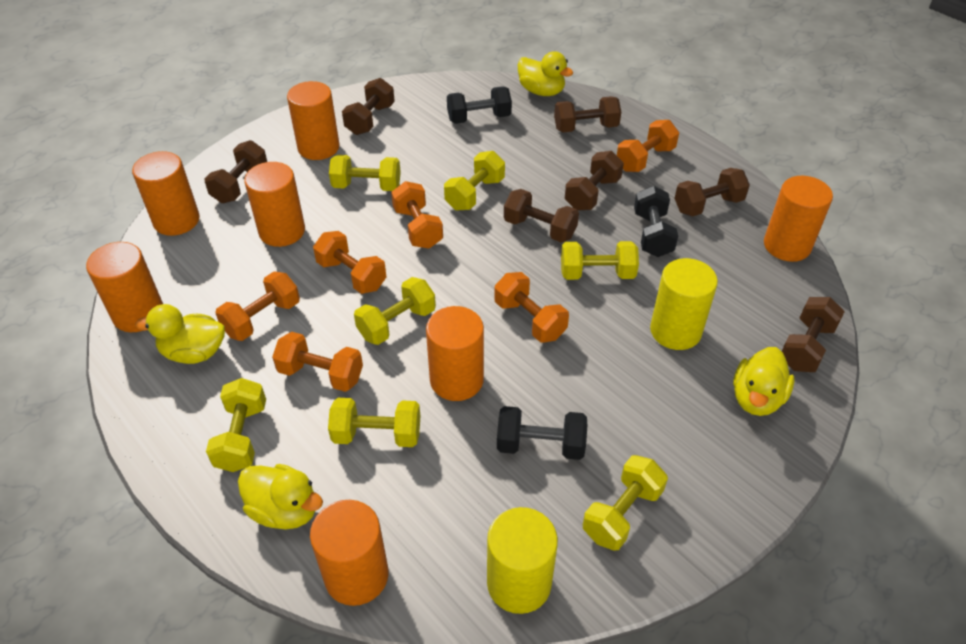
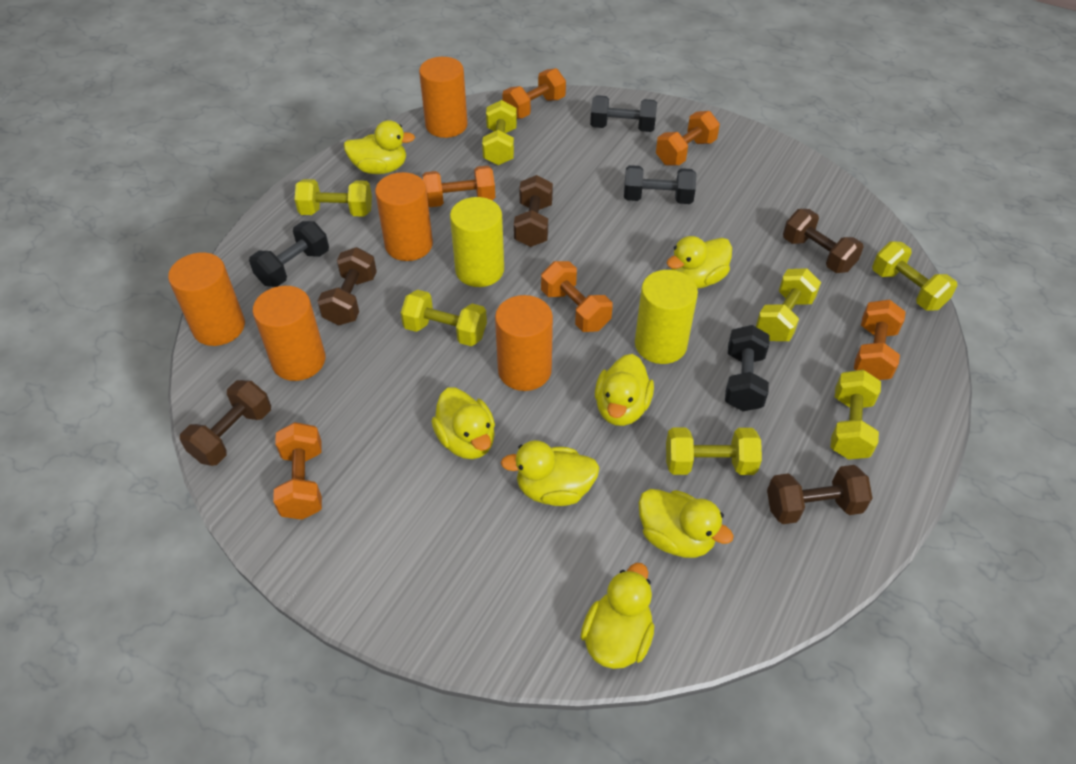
black dumbbell: 3 -> 4
brown dumbbell: 7 -> 5
orange cylinder: 7 -> 5
yellow duck: 4 -> 7

